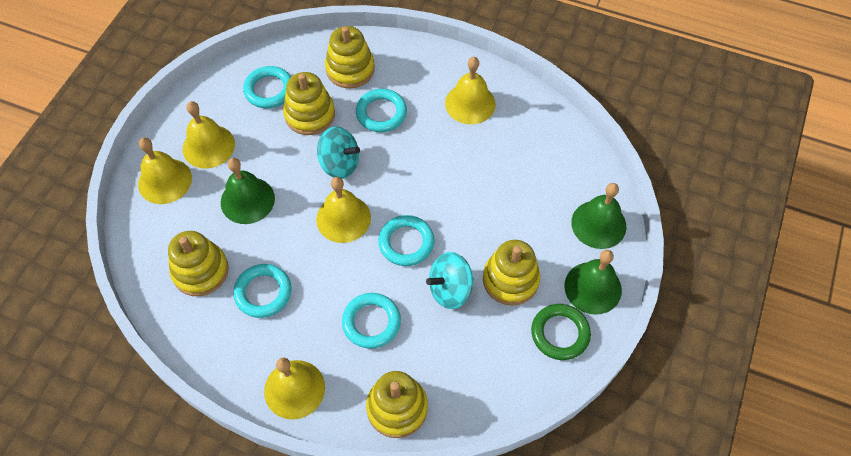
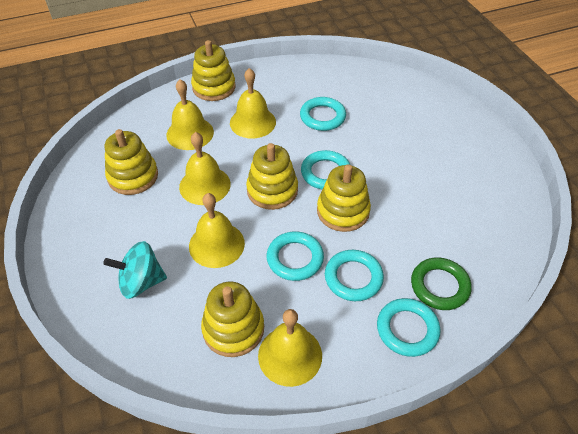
green bell: 3 -> 0
turquoise spinning top: 2 -> 1

